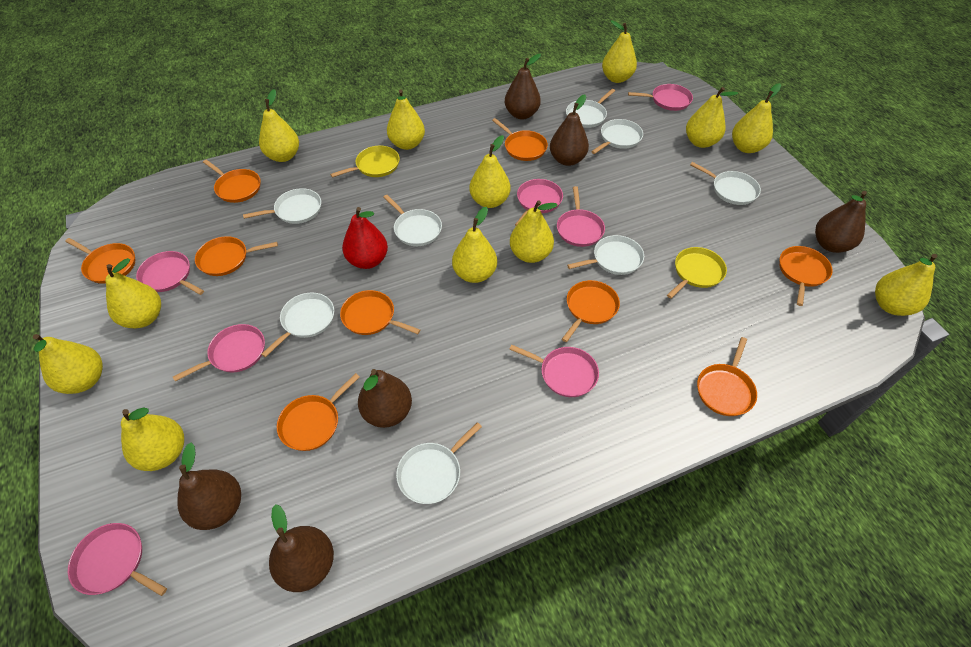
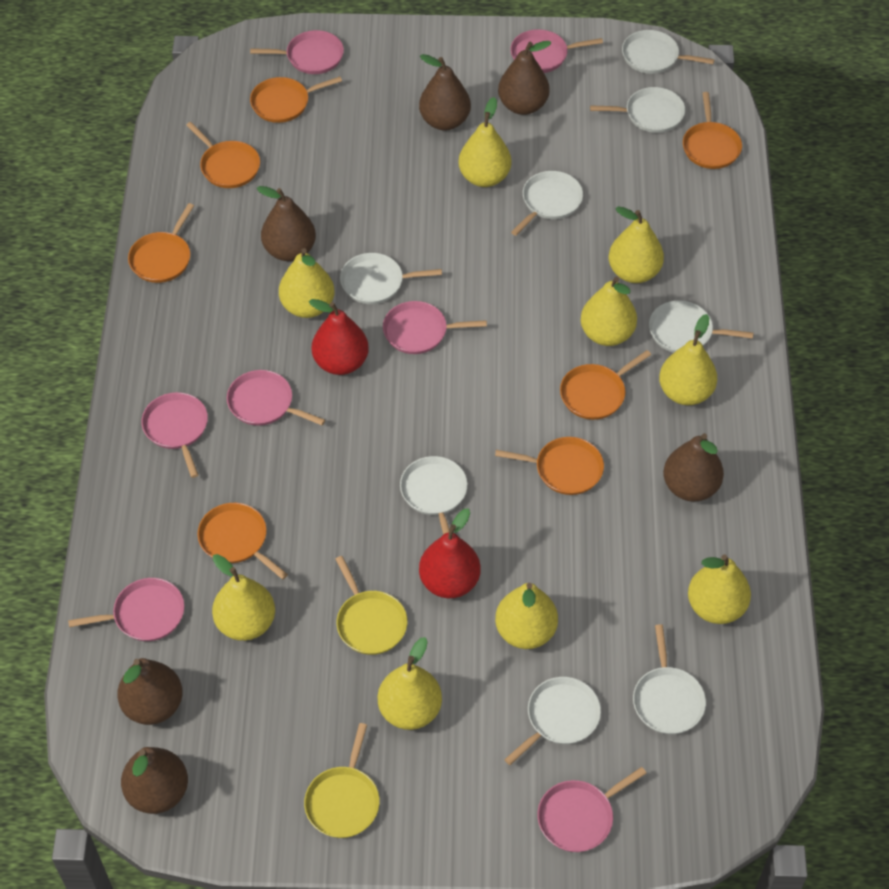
orange pan: 9 -> 7
red pear: 1 -> 2
yellow pear: 12 -> 9

